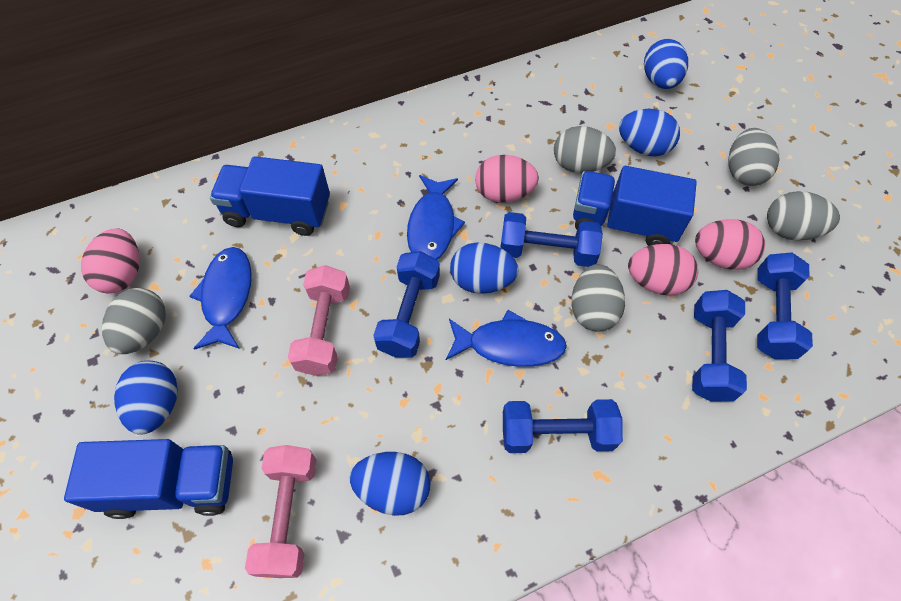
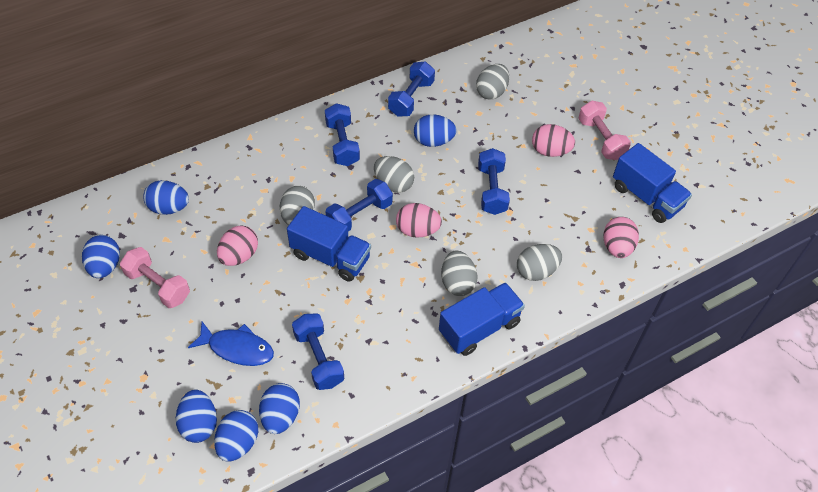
blue egg: 5 -> 6
blue fish: 3 -> 1

